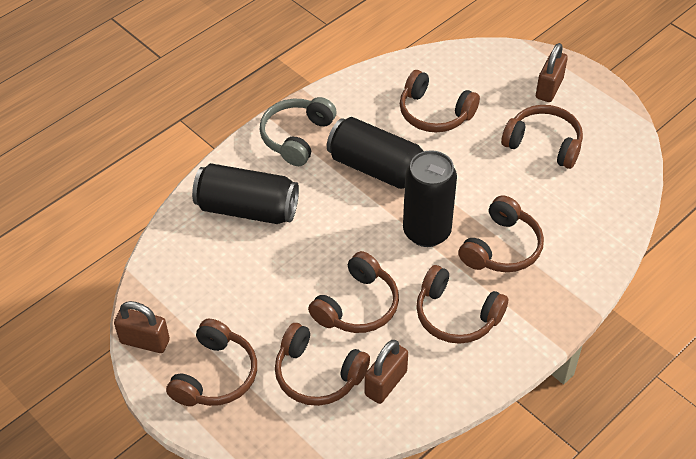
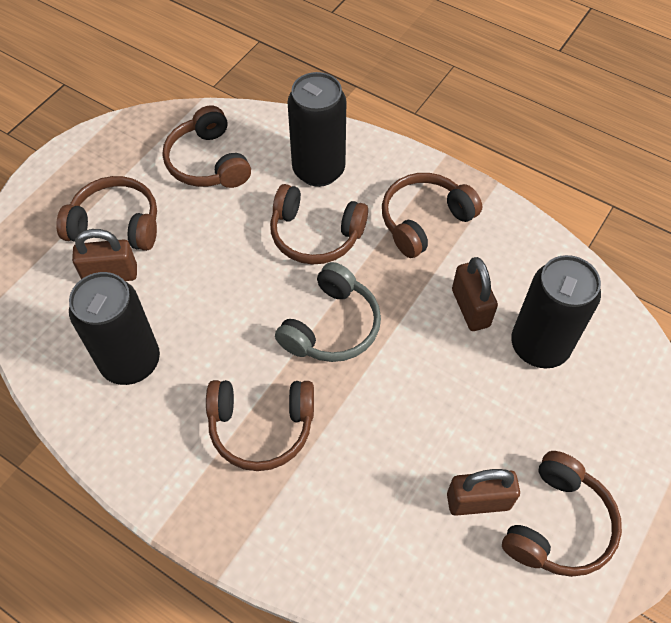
brown headphones: 7 -> 6

